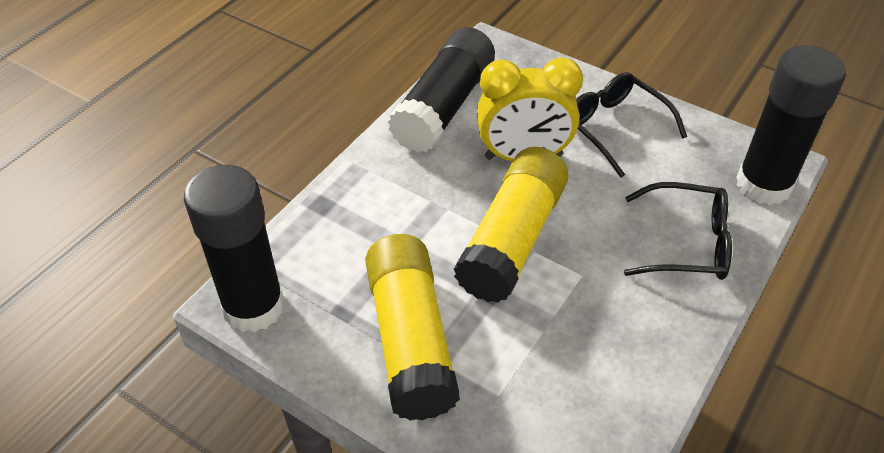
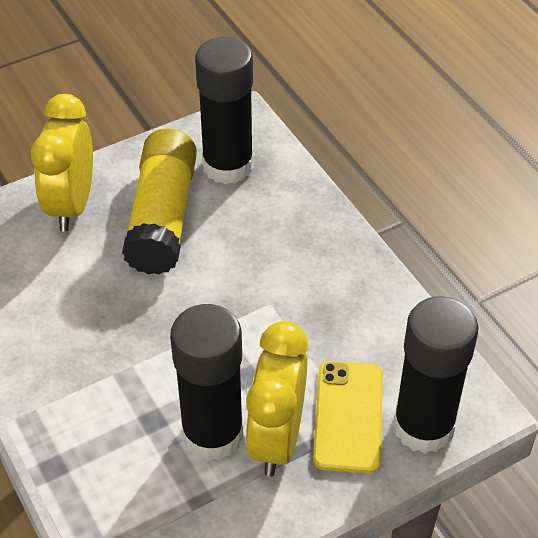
black glasses: 2 -> 0
yellow clock: 1 -> 2
yellow glue stick: 2 -> 1
yellow phone: 0 -> 1

